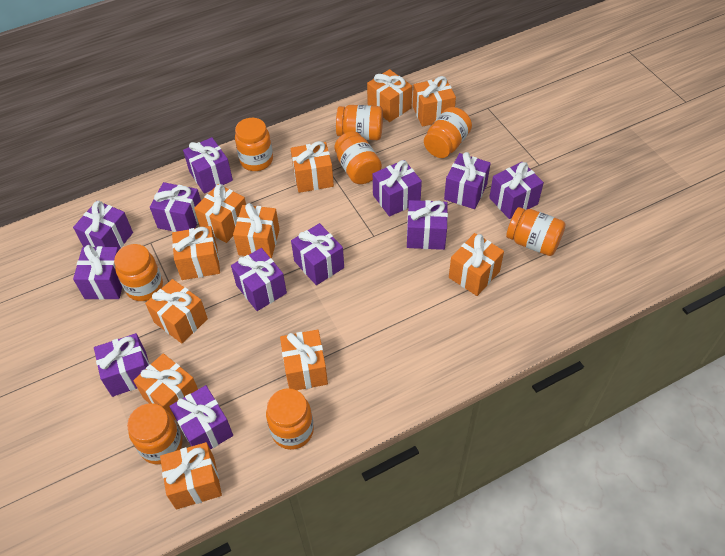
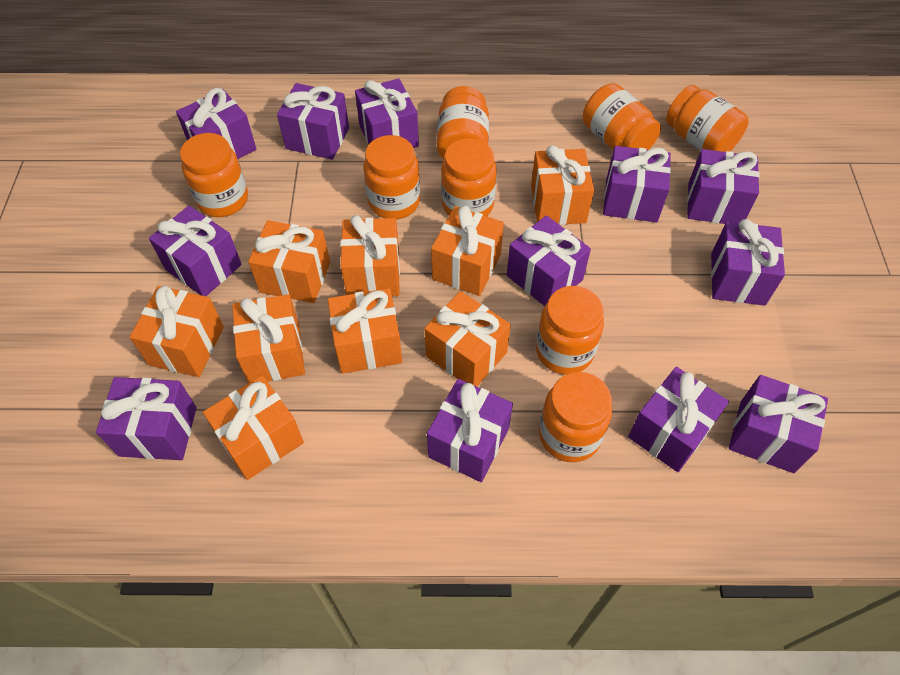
orange gift: 11 -> 9

